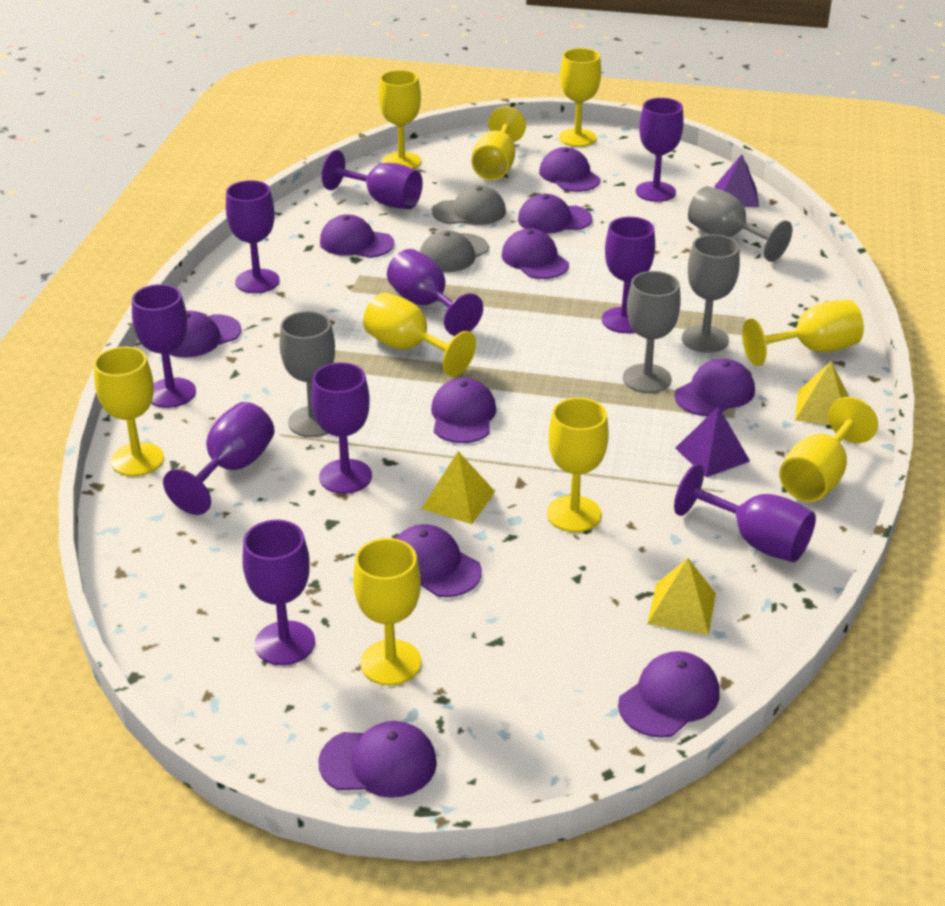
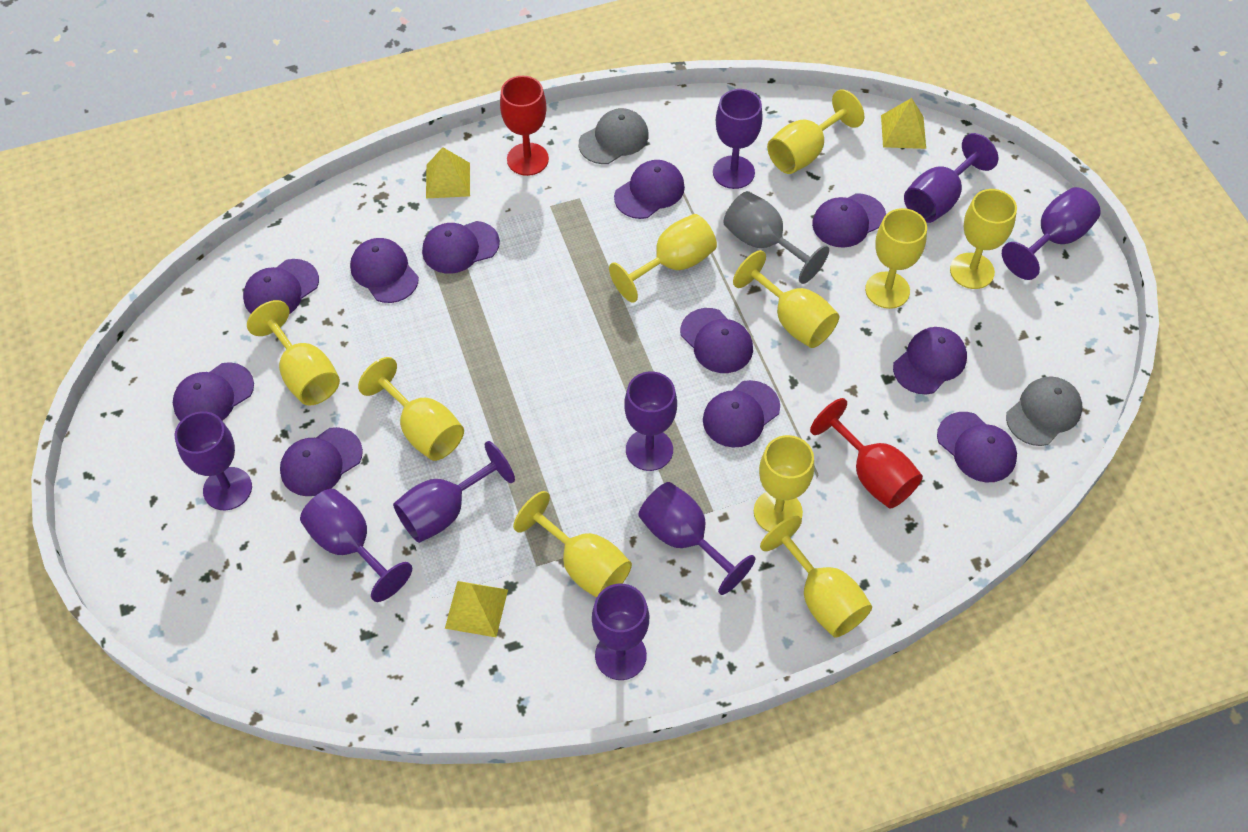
grey goblet: 4 -> 1
purple cap: 10 -> 11
purple goblet: 10 -> 9
purple pyramid: 2 -> 0
red goblet: 0 -> 2
yellow goblet: 9 -> 10

